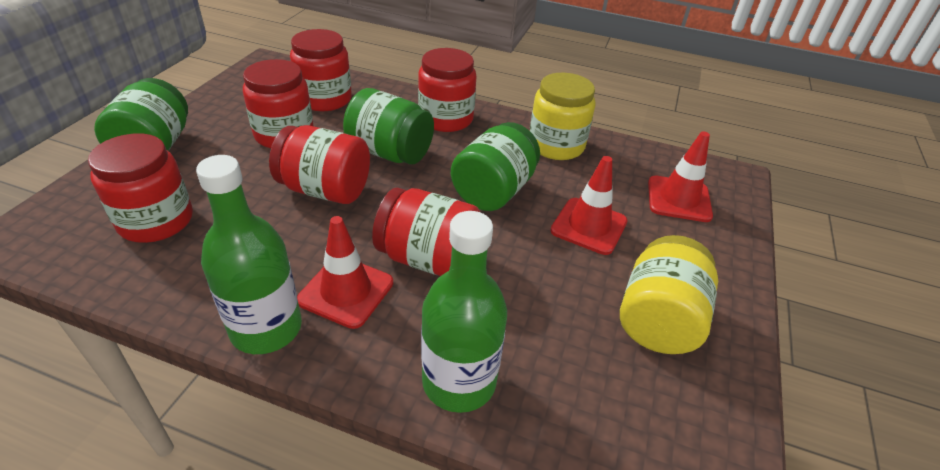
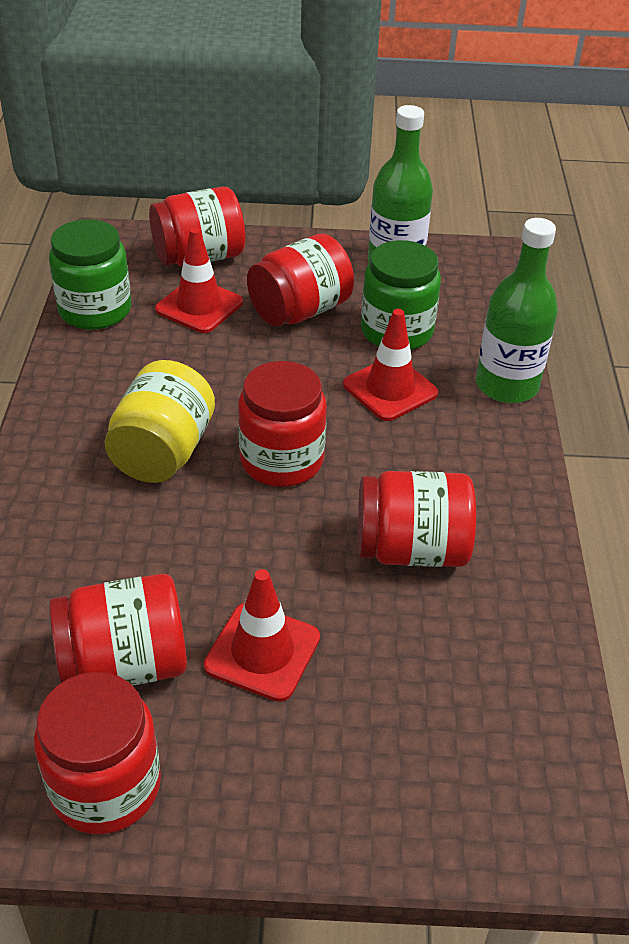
green jar: 3 -> 2
yellow jar: 2 -> 1

